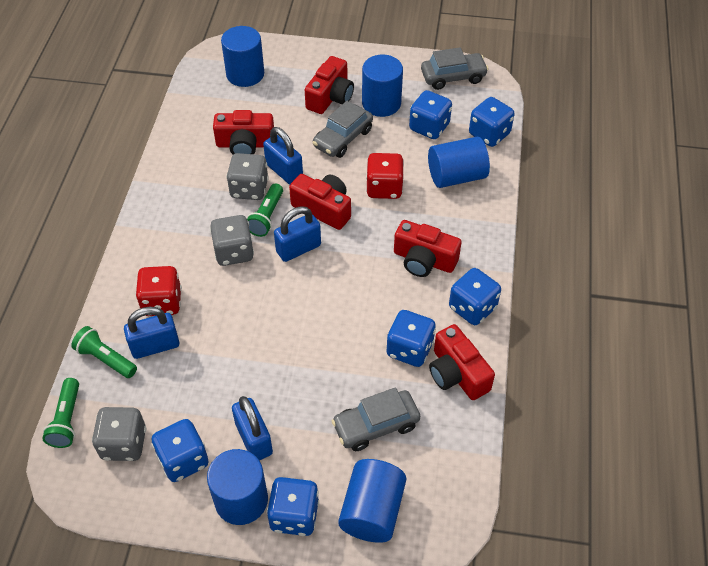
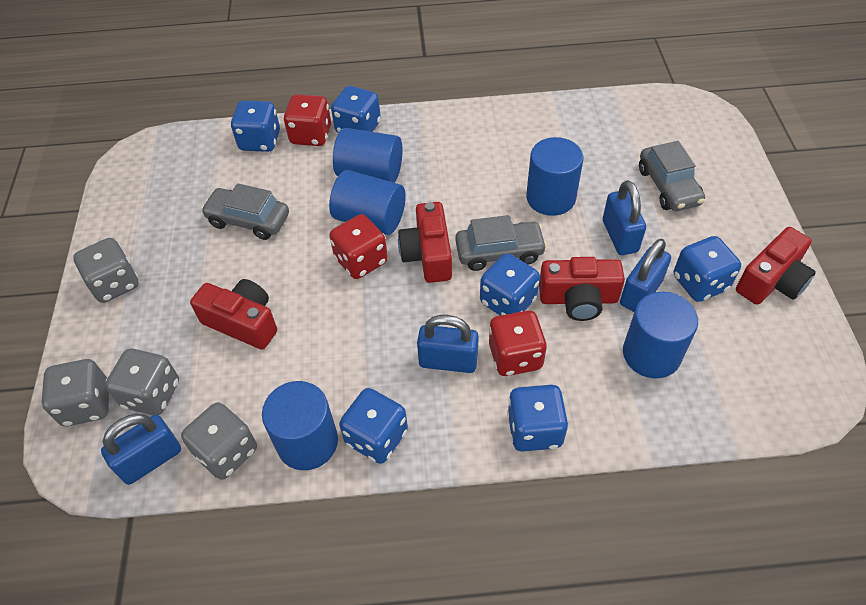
green flashlight: 3 -> 0
grey dice: 3 -> 4
red camera: 5 -> 4
red dice: 2 -> 3

